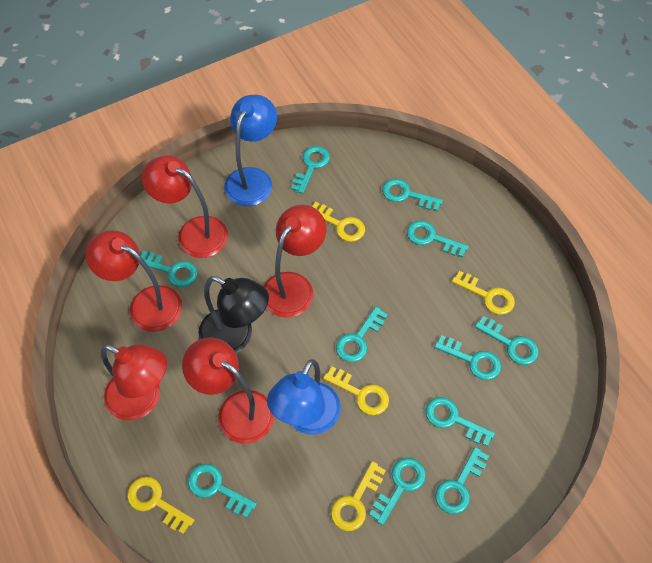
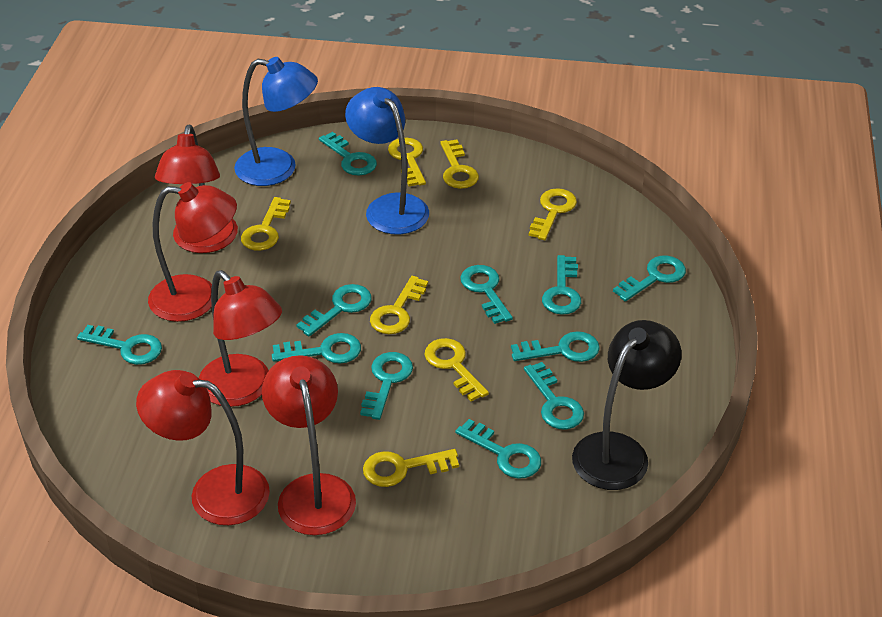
yellow key: 5 -> 7

